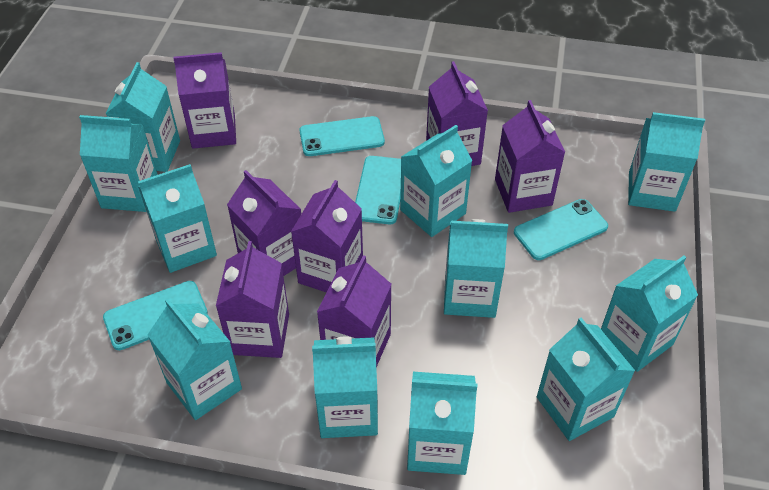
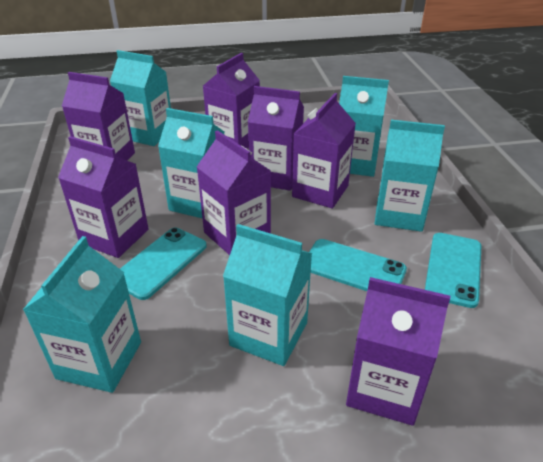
turquoise carton: 11 -> 6
turquoise phone: 4 -> 3

